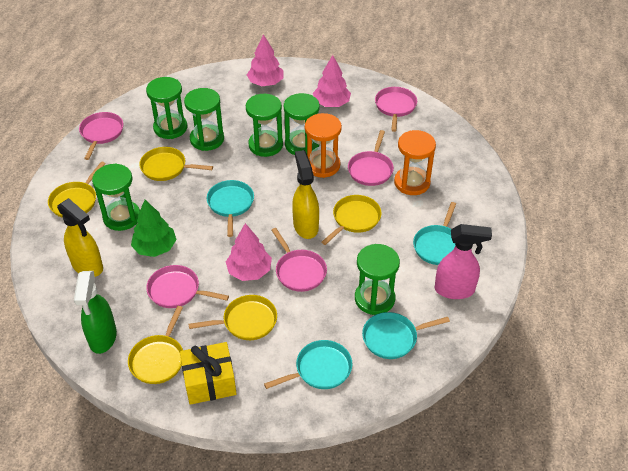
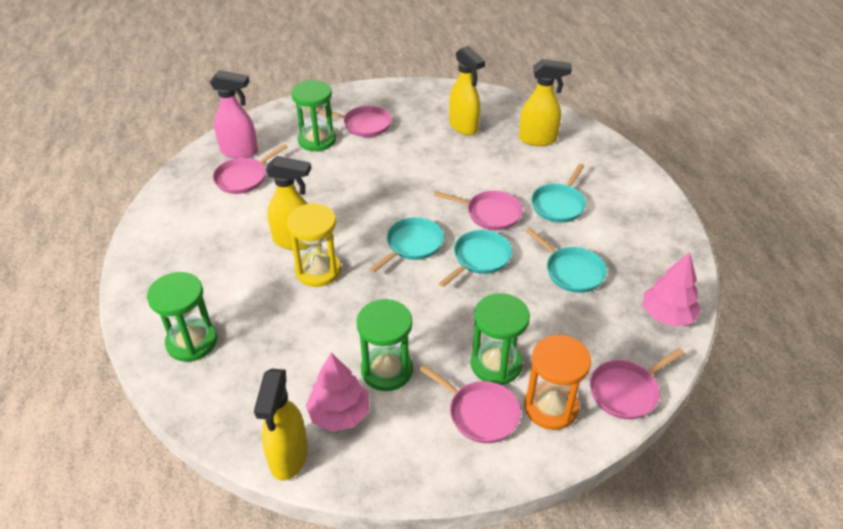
green hourglass: 6 -> 4
green spray bottle: 1 -> 0
green tree: 1 -> 0
orange hourglass: 2 -> 1
pink tree: 3 -> 2
yellow gift: 1 -> 0
yellow hourglass: 0 -> 1
yellow pan: 5 -> 0
yellow spray bottle: 2 -> 4

